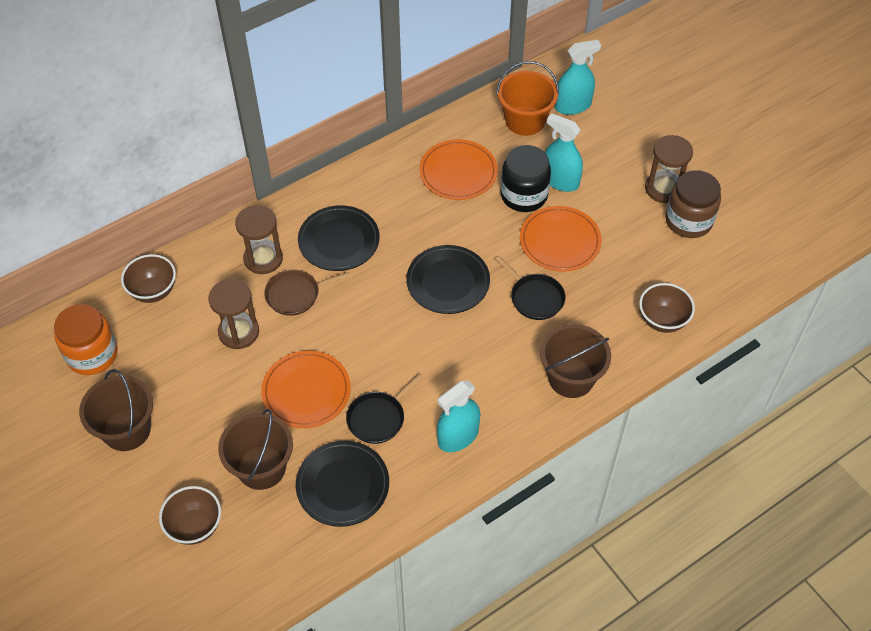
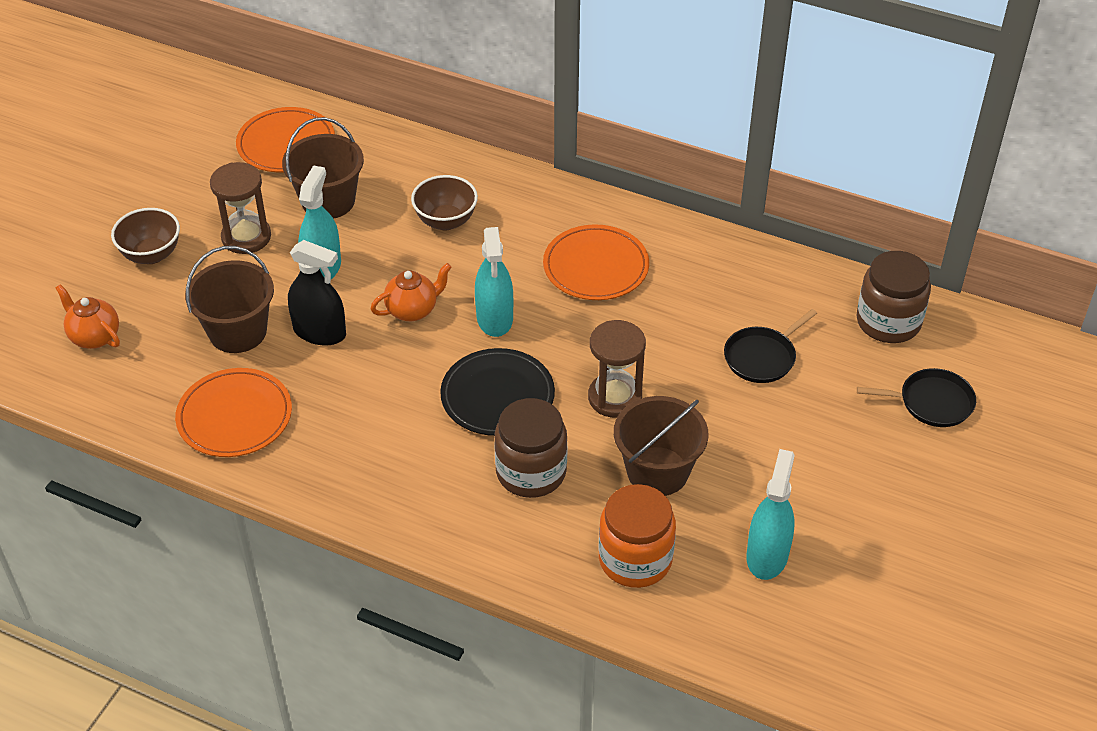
black jar: 1 -> 0
black plate: 3 -> 1
black spray bottle: 0 -> 1
brown bowl: 3 -> 2
brown hourglass: 3 -> 2
brown jar: 1 -> 2
brown pan: 1 -> 0
orange bucket: 1 -> 0
orange teapot: 0 -> 2

